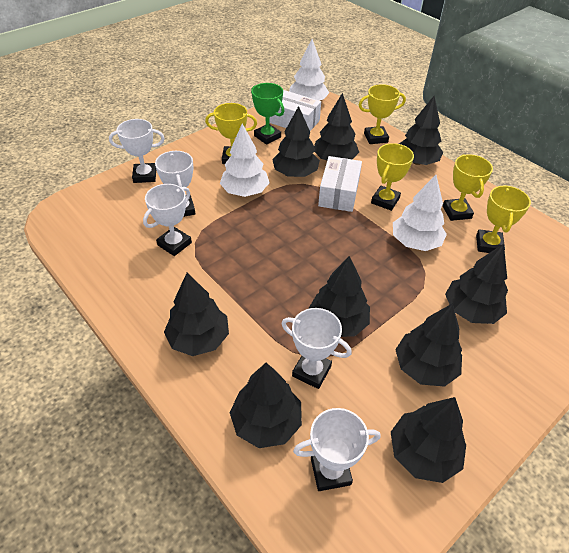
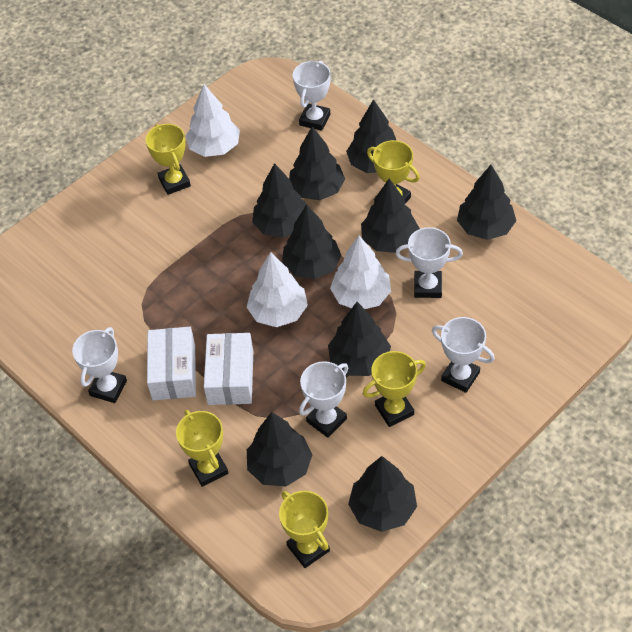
green trophy: 1 -> 0

